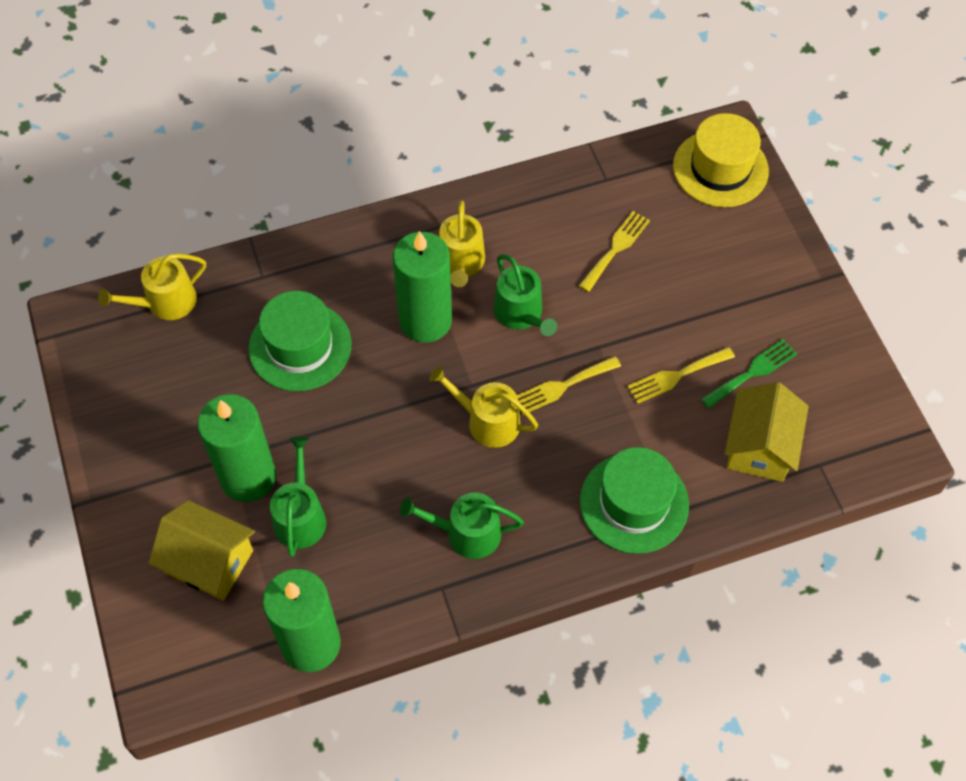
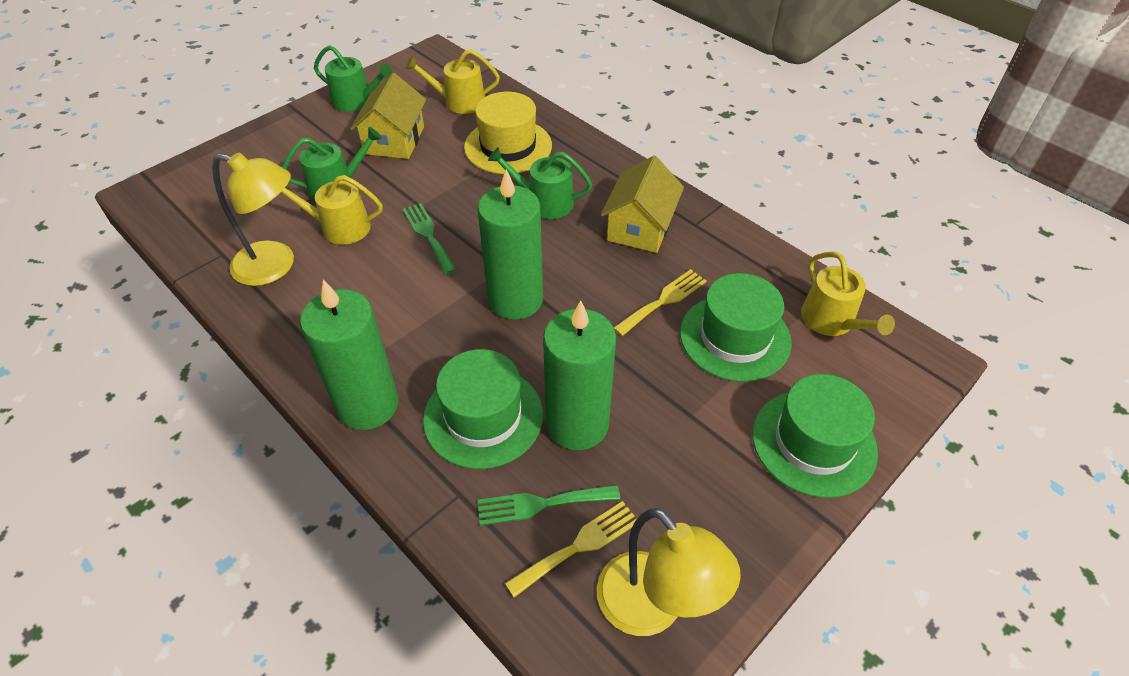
green fork: 1 -> 2
green hat: 2 -> 3
yellow fork: 3 -> 2
yellow lamp: 0 -> 2

